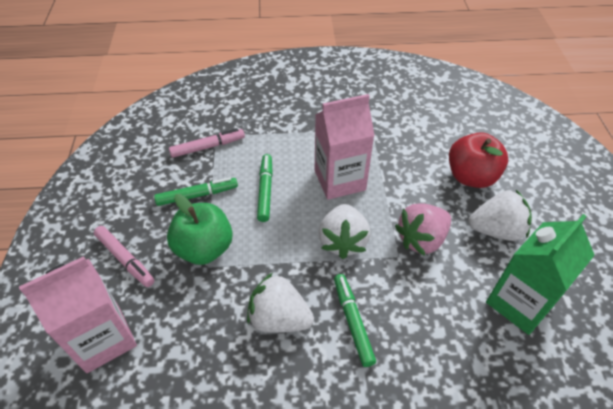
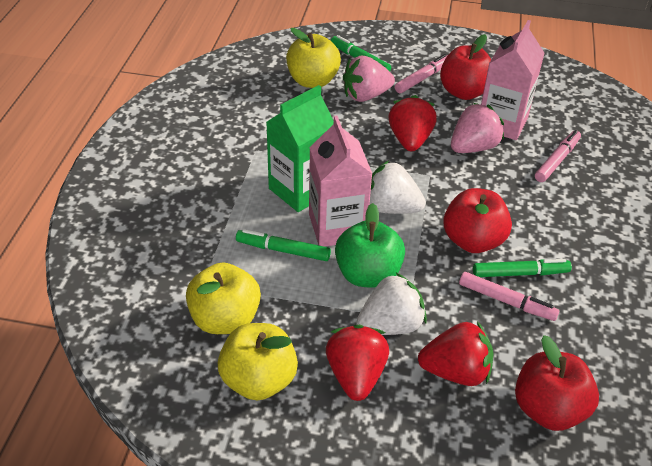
pink marker: 2 -> 3
pink strawberry: 1 -> 2
red apple: 1 -> 3
red strawberry: 0 -> 3
white strawberry: 3 -> 2
yellow apple: 0 -> 3

